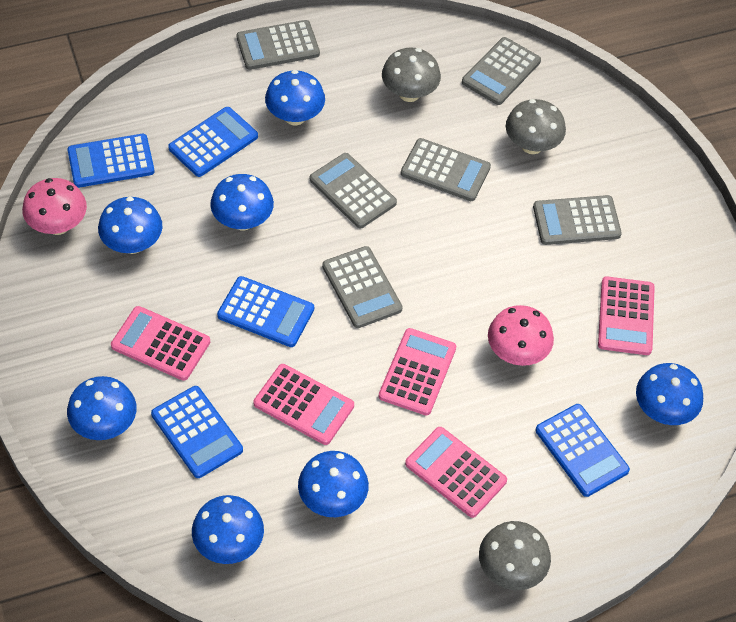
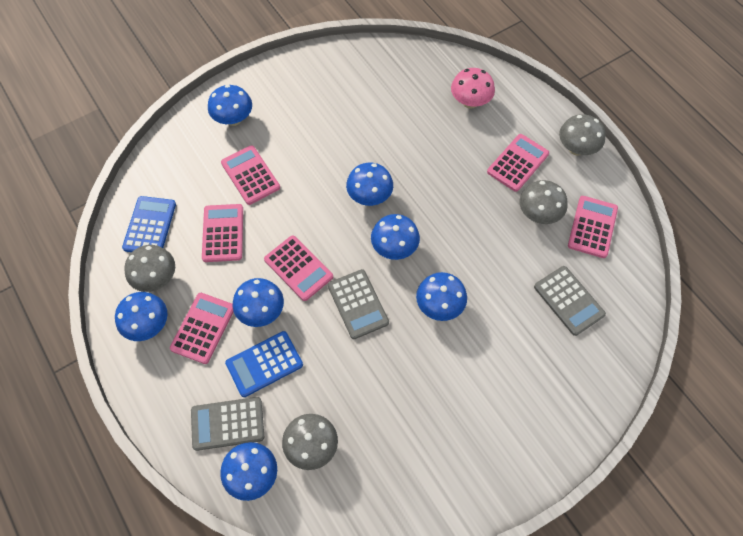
blue calculator: 5 -> 2
grey calculator: 6 -> 3
grey mushroom: 3 -> 4
pink calculator: 5 -> 6
pink mushroom: 2 -> 1

